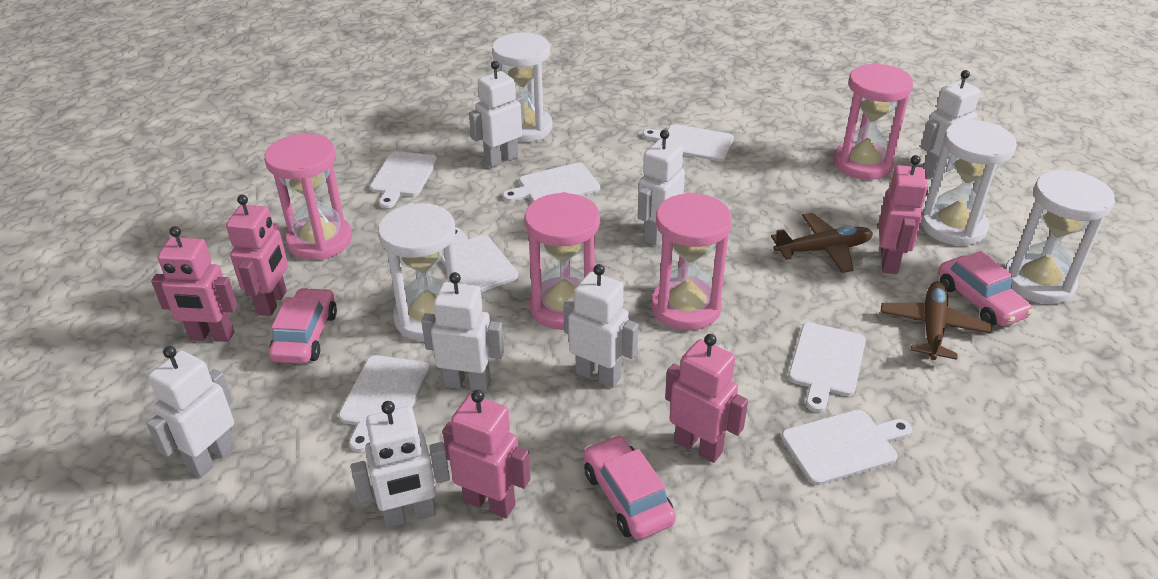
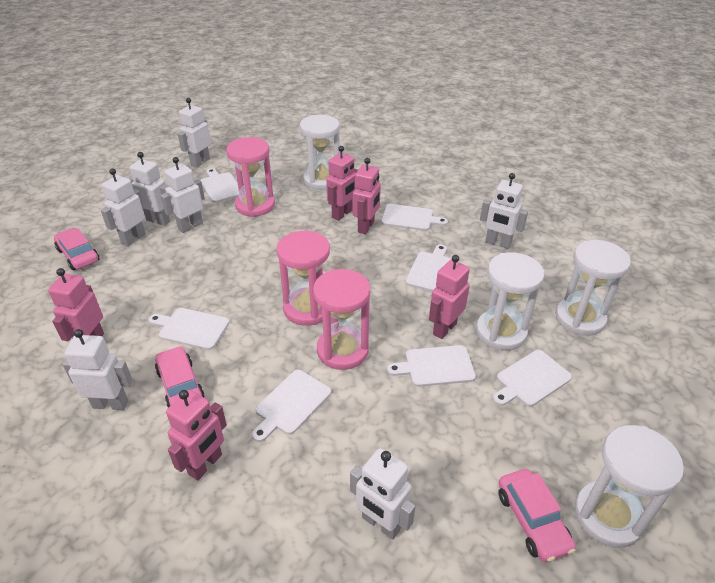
brown plane: 2 -> 0
pink hourglass: 4 -> 3

